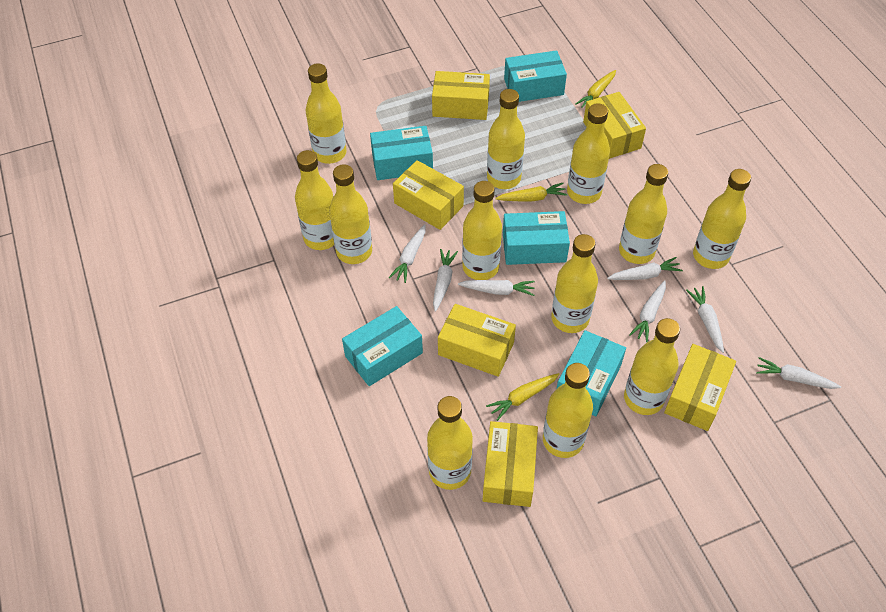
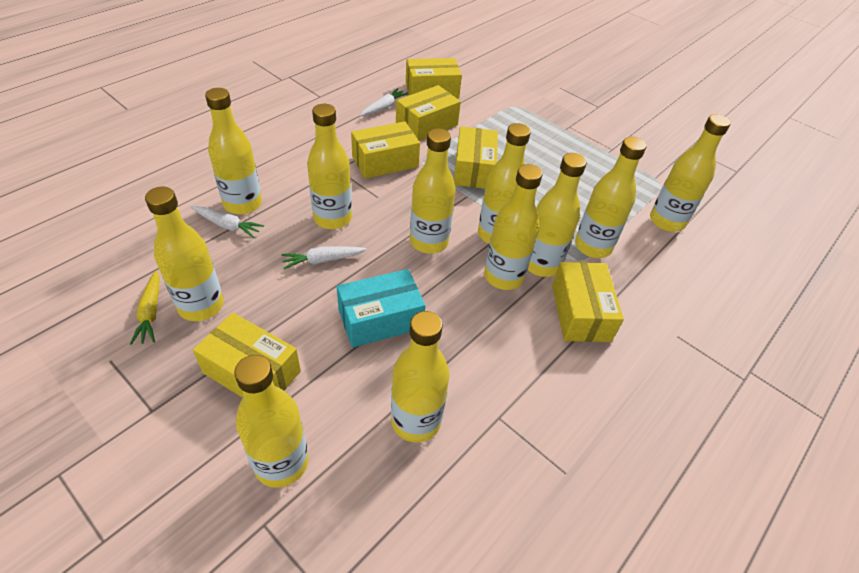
turquoise box: 5 -> 1
white carrot: 7 -> 3
yellow bottle: 12 -> 11
yellow carrot: 3 -> 1

